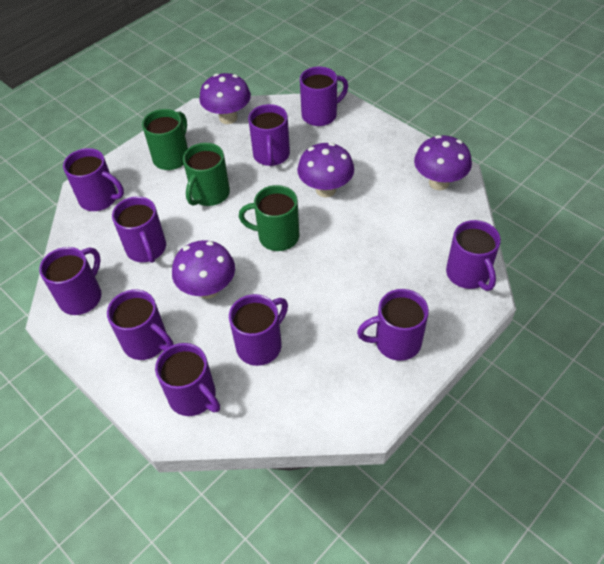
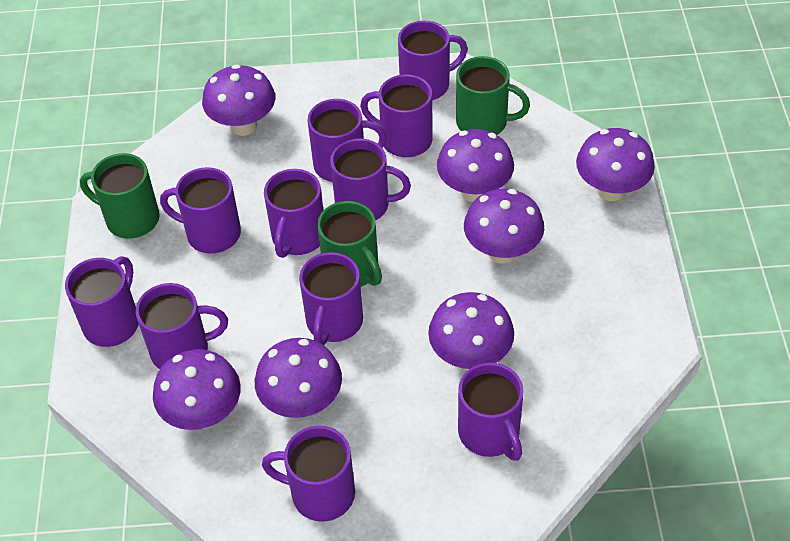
purple mug: 10 -> 11
purple mushroom: 4 -> 7

